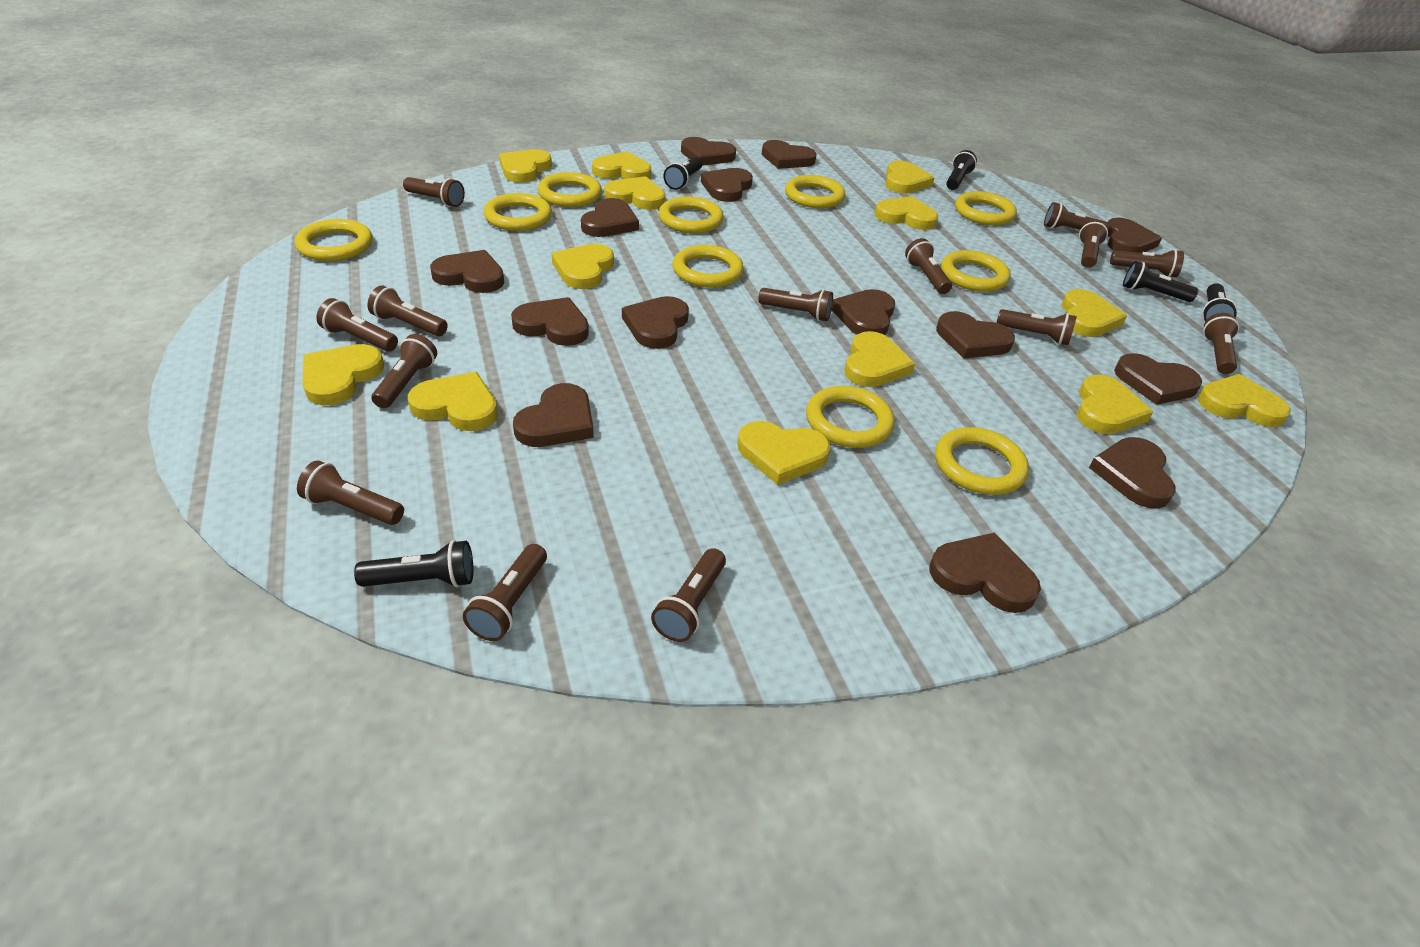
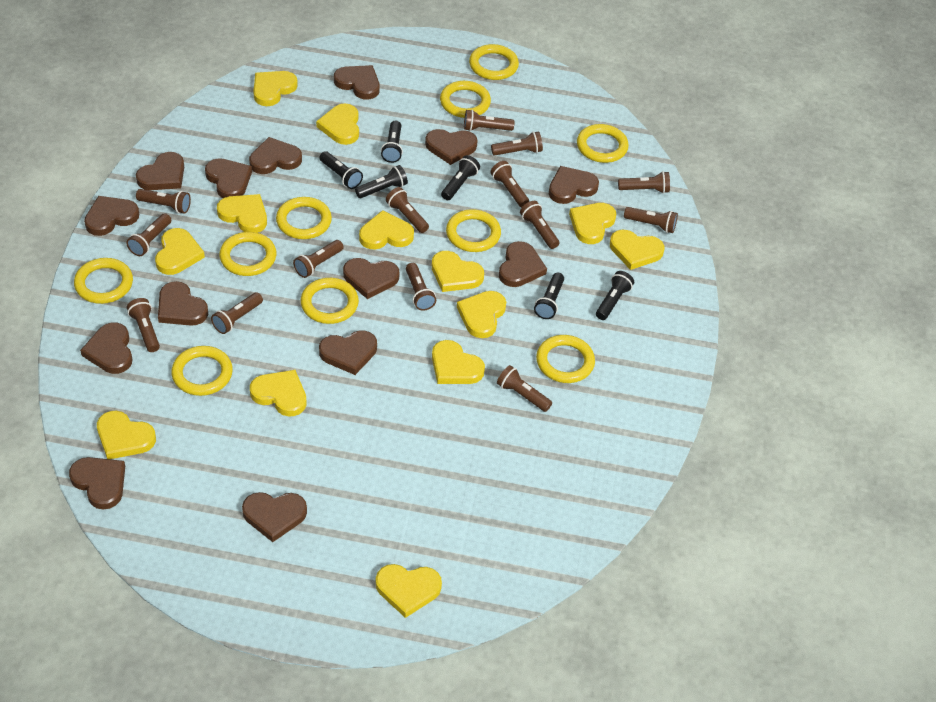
black flashlight: 5 -> 6

